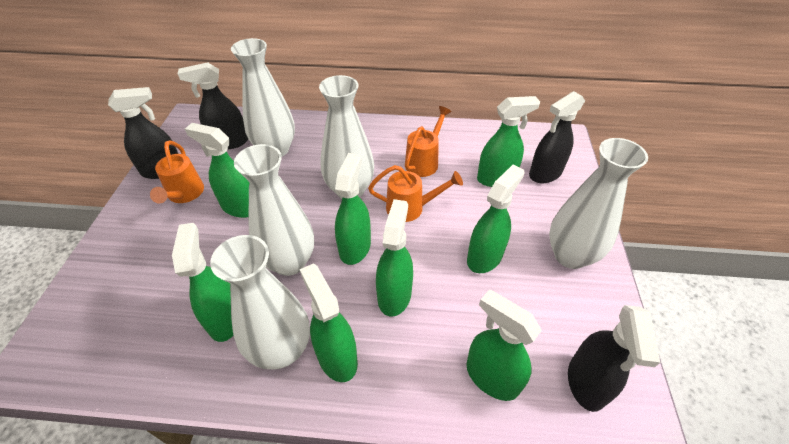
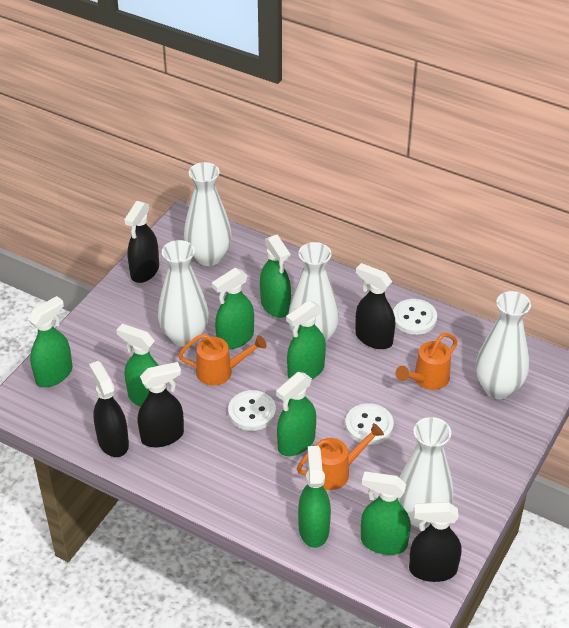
black spray bottle: 4 -> 5
white button: 0 -> 3

